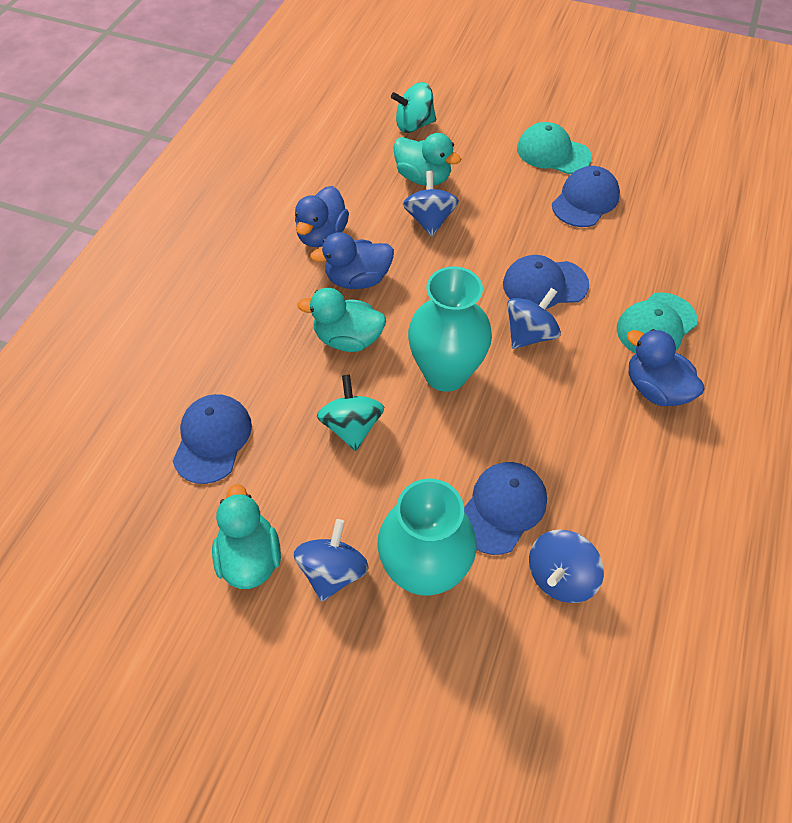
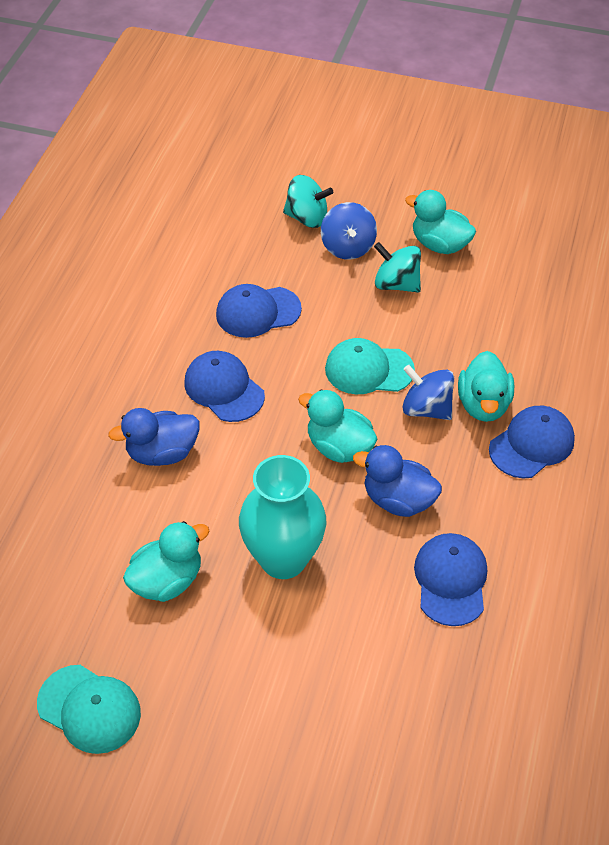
blue duck: 3 -> 2
blue spinning top: 4 -> 2
turquoise duck: 3 -> 4
turquoise vase: 2 -> 1

